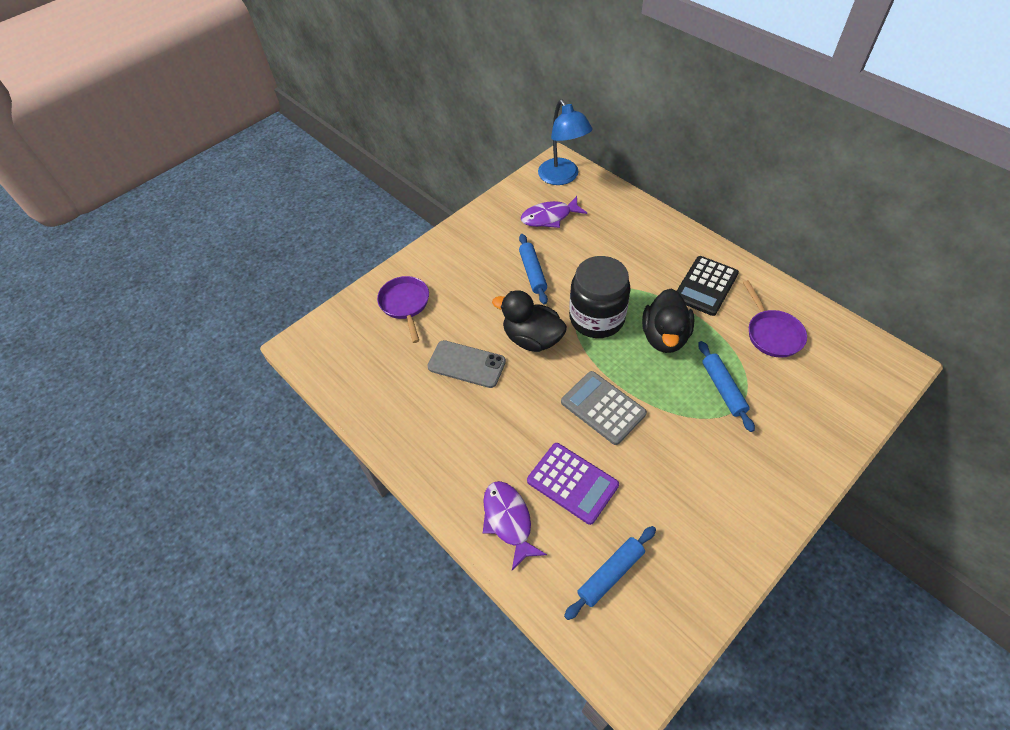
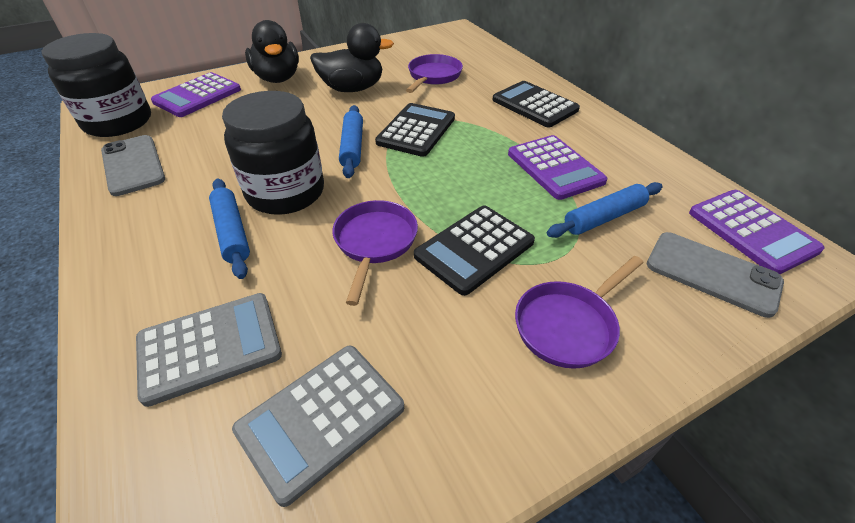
black calculator: 1 -> 3
black jar: 1 -> 2
blue lamp: 1 -> 0
grey calculator: 1 -> 2
grey phone: 1 -> 2
purple calculator: 1 -> 3
purple fish: 2 -> 0
purple pan: 2 -> 3

